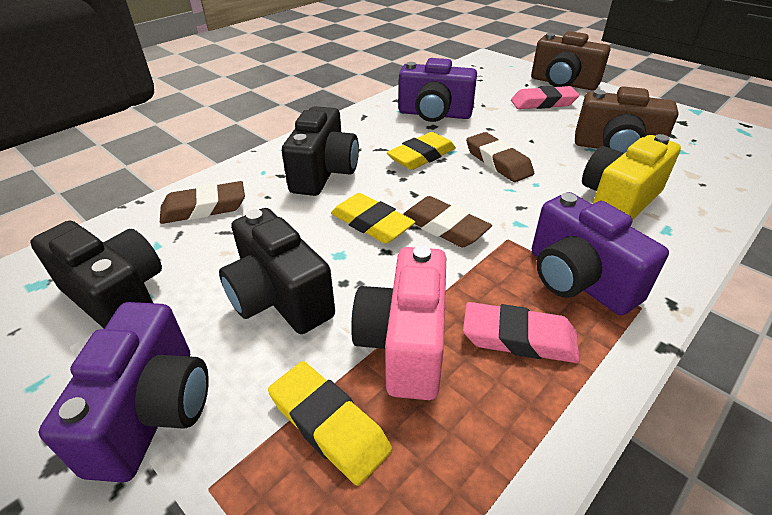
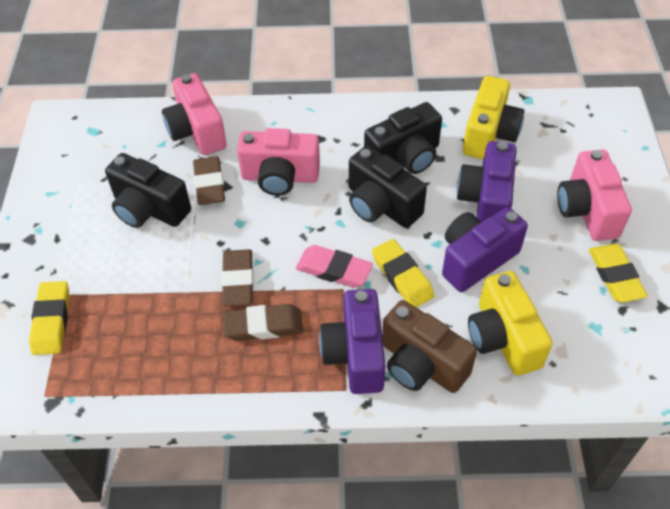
brown camera: 2 -> 1
pink camera: 1 -> 3
pink eraser: 2 -> 1
yellow camera: 1 -> 2

